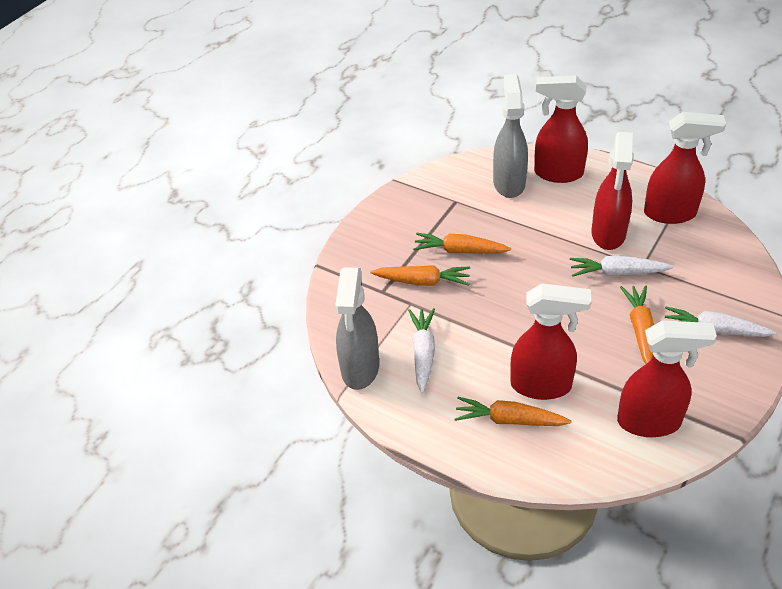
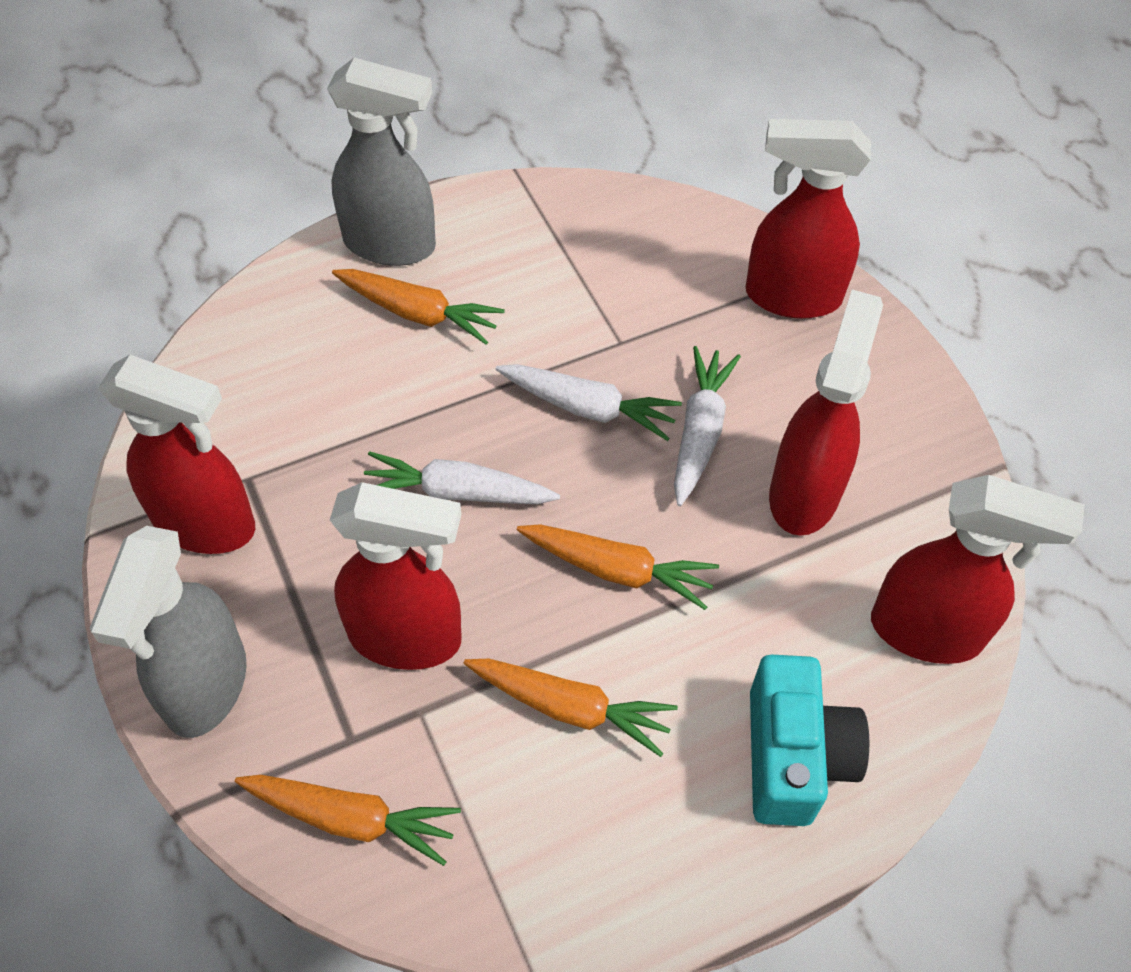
turquoise camera: 0 -> 1

